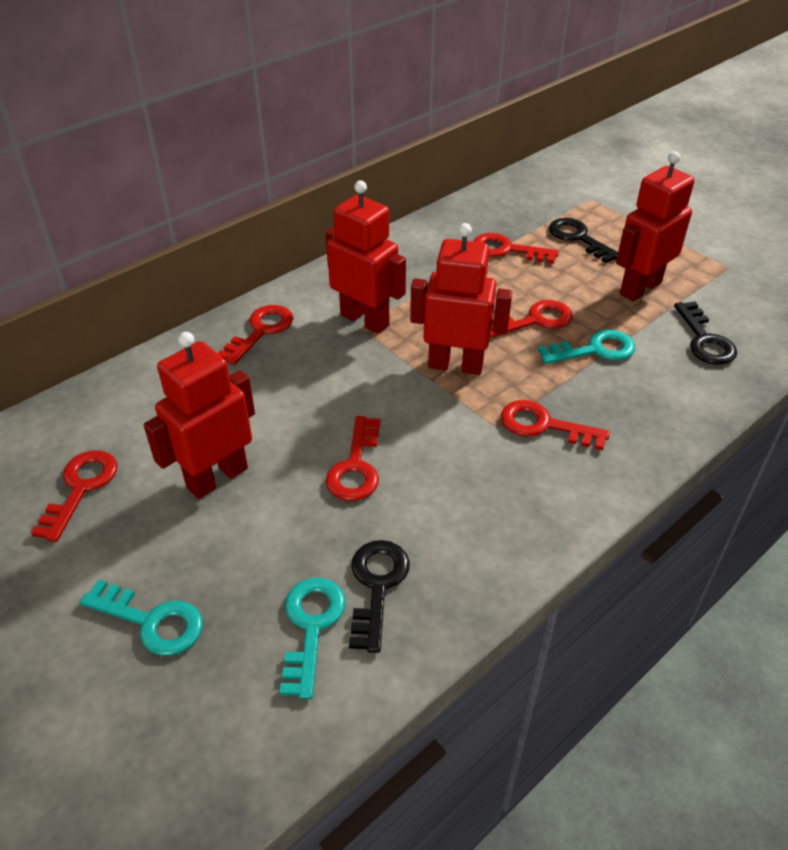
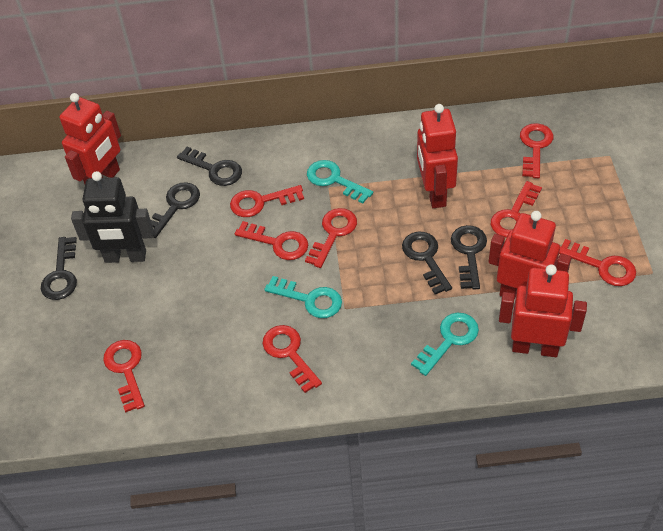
black key: 3 -> 5
black robot: 0 -> 1
red key: 6 -> 8

